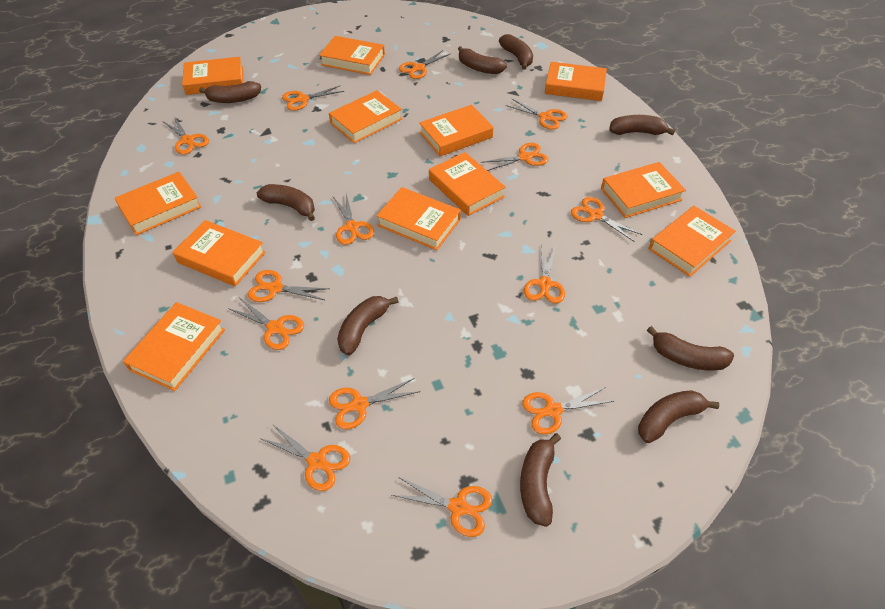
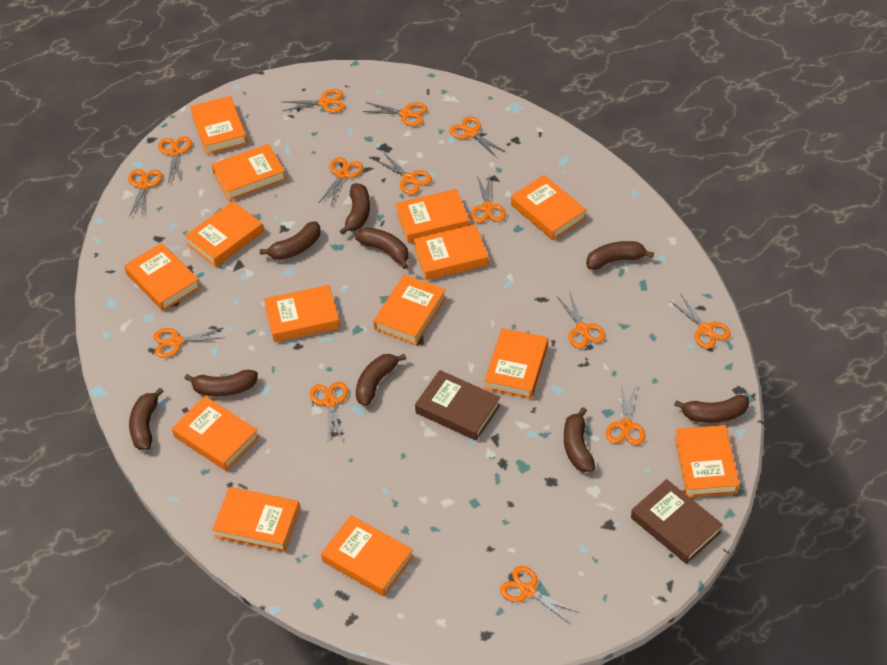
brown book: 0 -> 2
orange book: 12 -> 14

